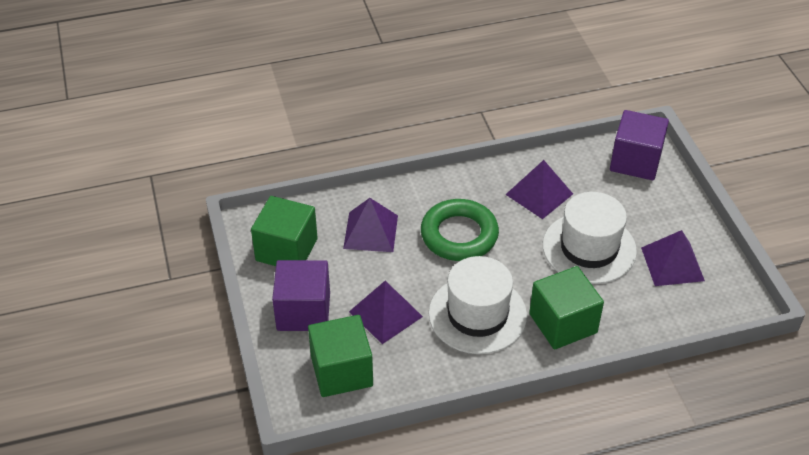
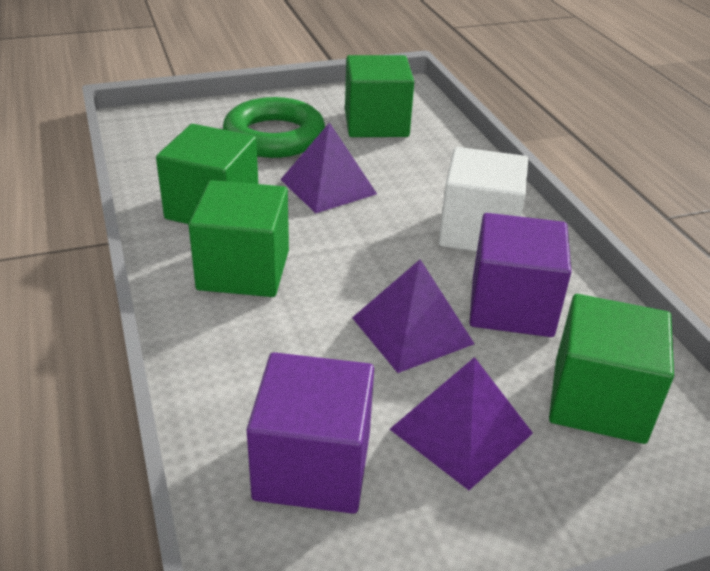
green cube: 3 -> 4
purple pyramid: 4 -> 3
white cube: 0 -> 1
white hat: 2 -> 0

